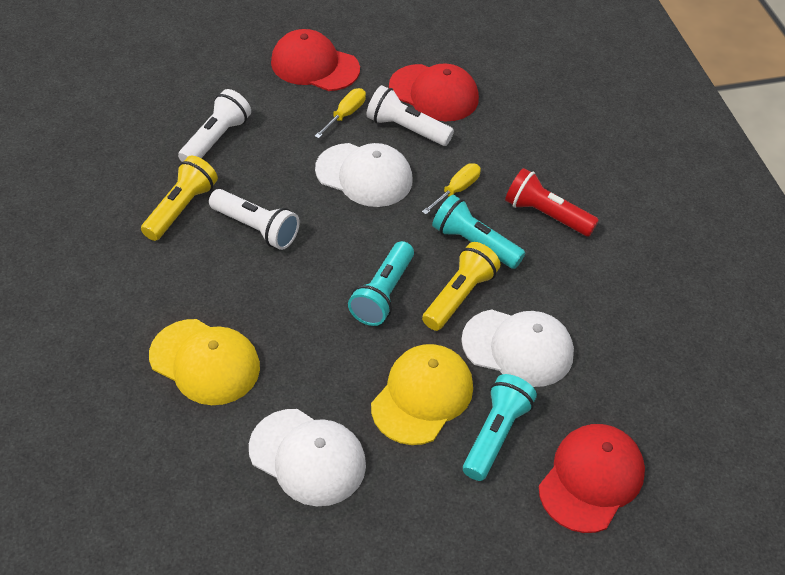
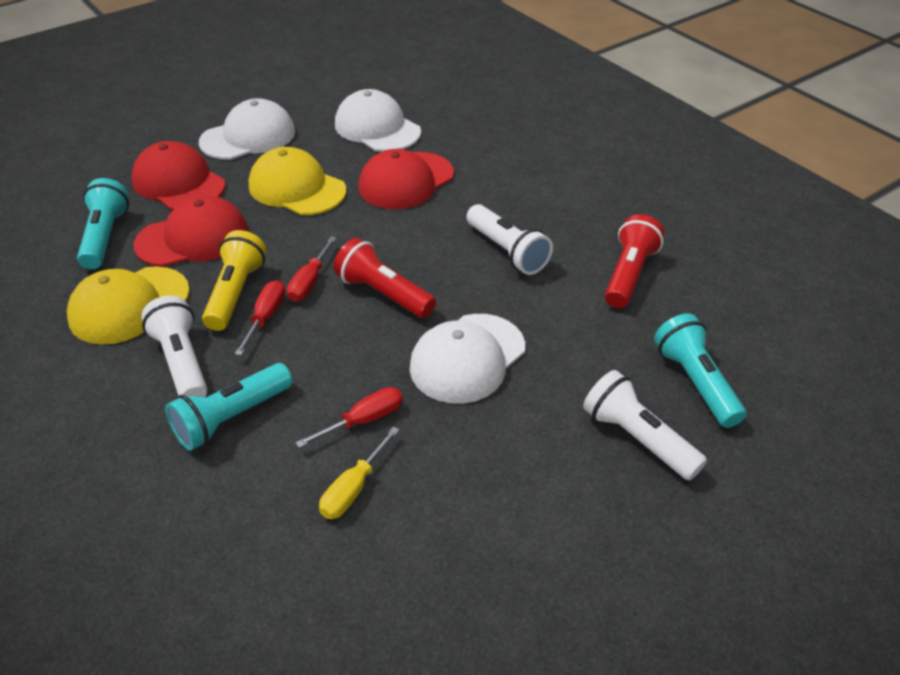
red flashlight: 1 -> 2
red screwdriver: 0 -> 3
yellow flashlight: 2 -> 1
yellow screwdriver: 2 -> 1

